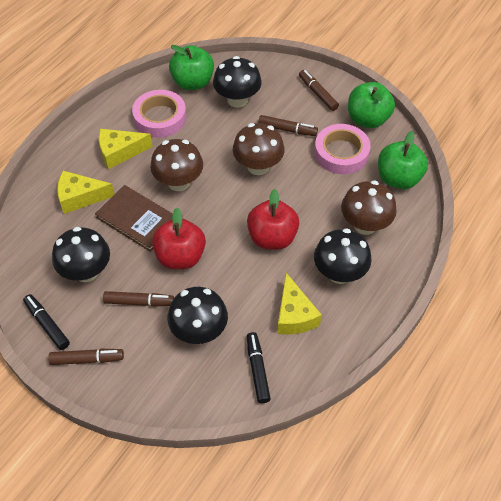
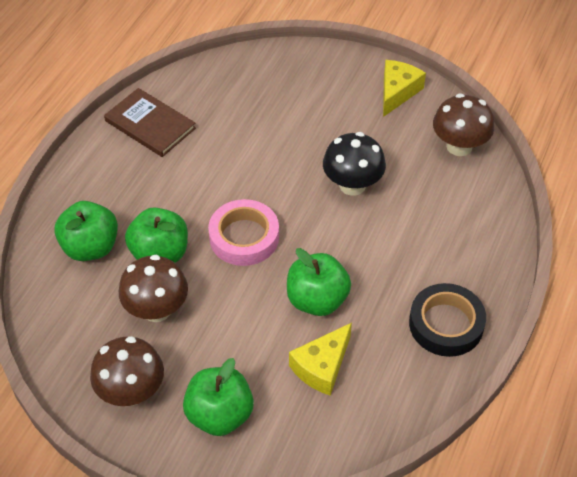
black marker: 2 -> 0
black mushroom: 4 -> 1
black tape: 0 -> 1
brown marker: 4 -> 0
green apple: 3 -> 4
pink tape: 2 -> 1
red apple: 2 -> 0
yellow cheese: 3 -> 2

